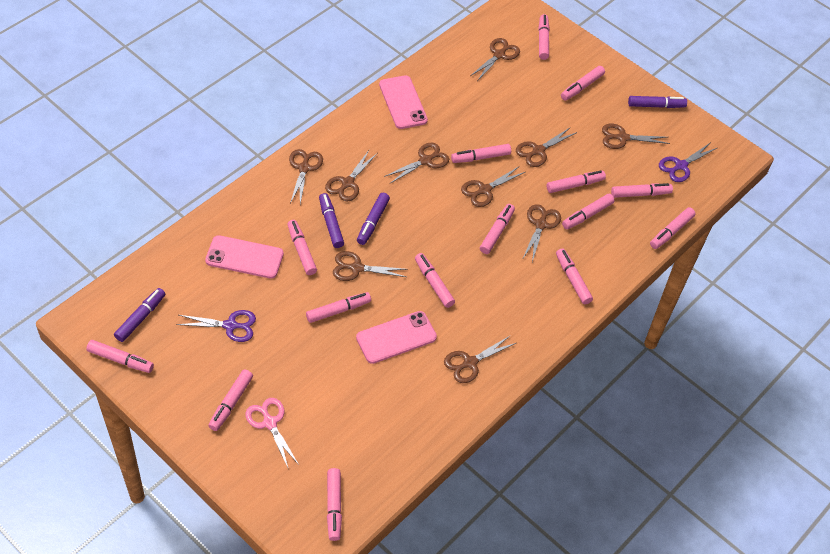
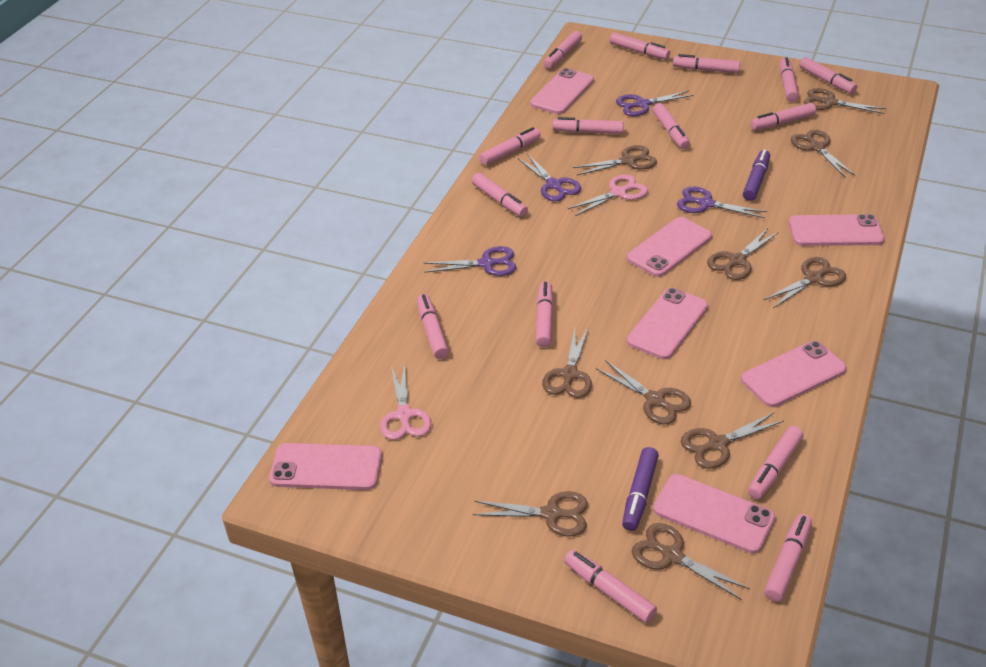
pink phone: 3 -> 7
pink scissors: 1 -> 2
purple marker: 4 -> 2
purple scissors: 2 -> 4

